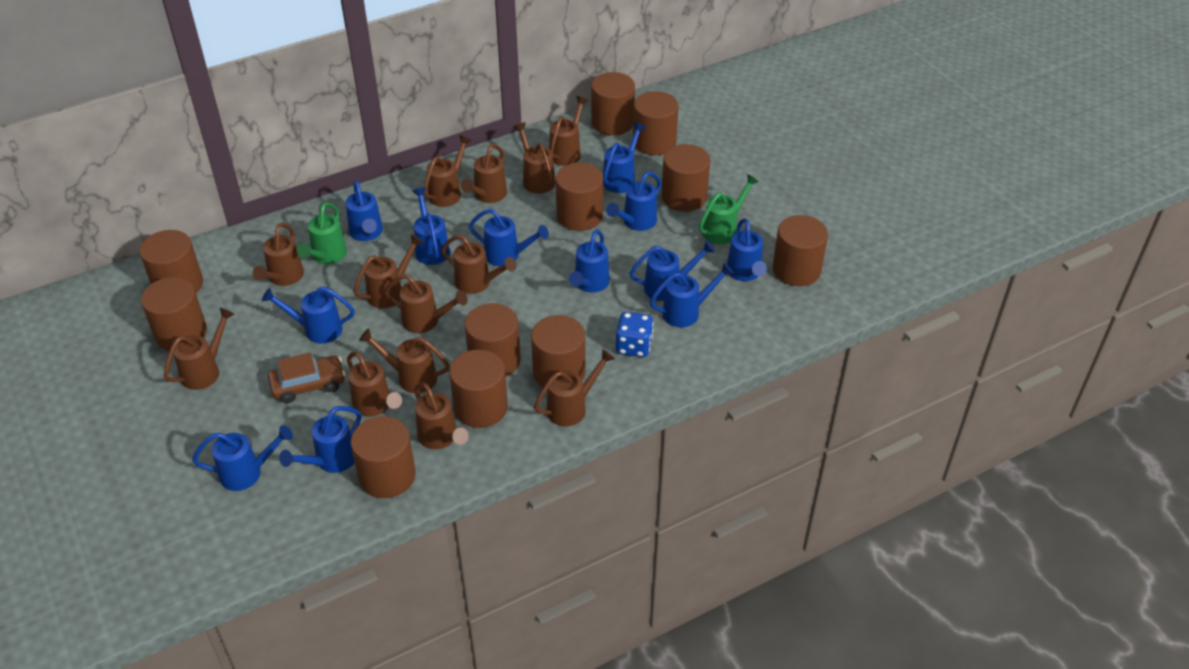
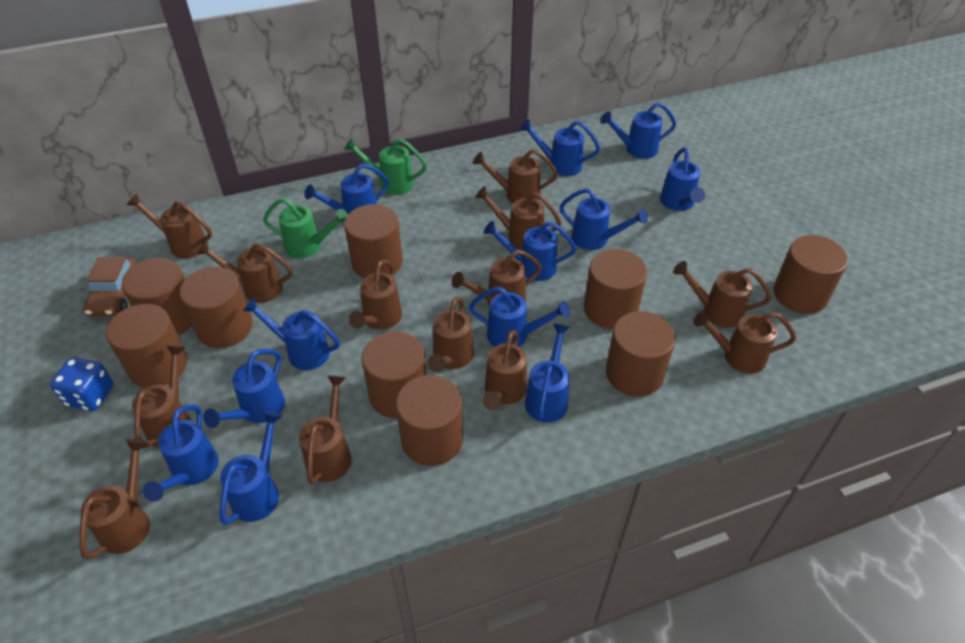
brown cylinder: 11 -> 9

